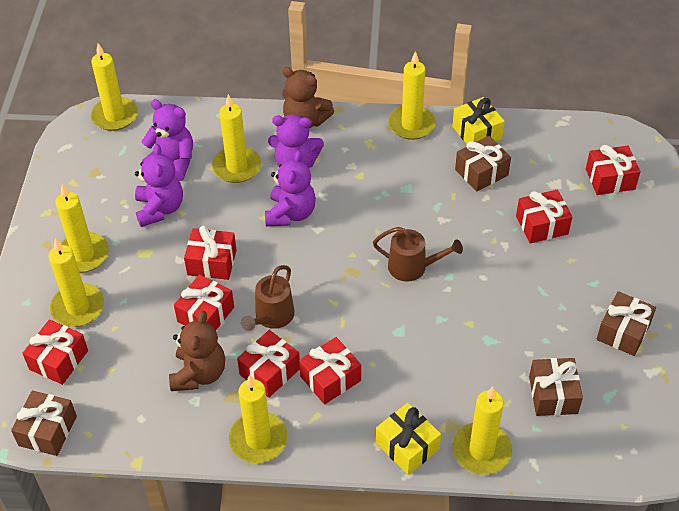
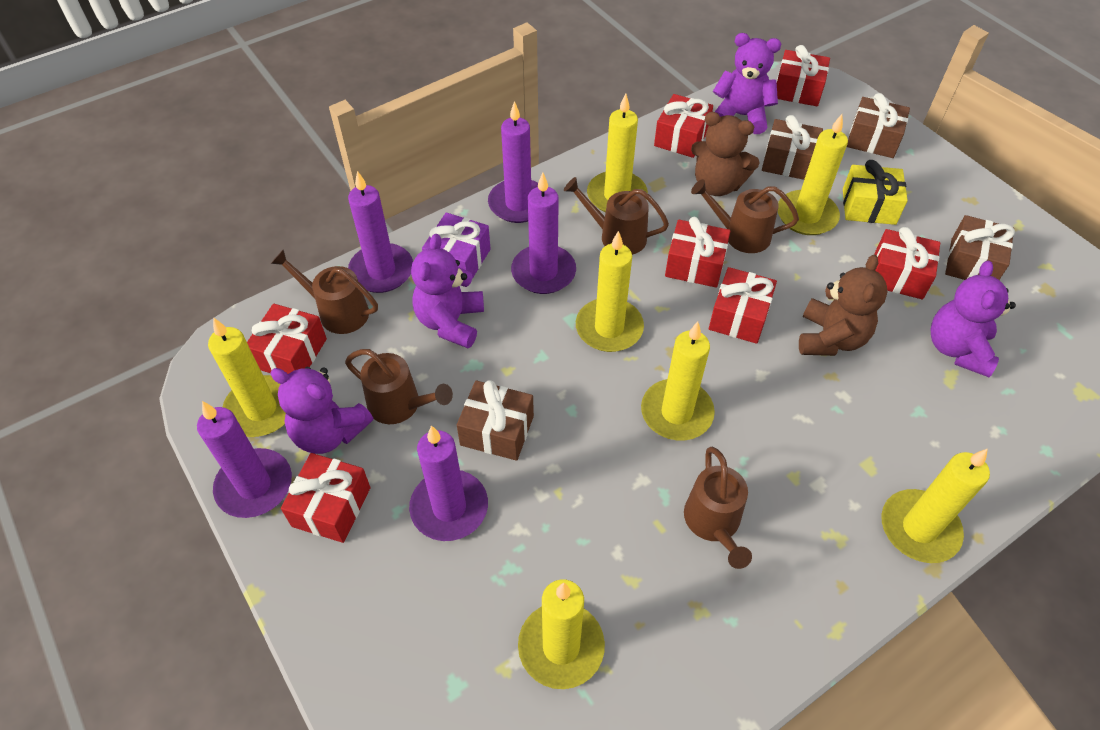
brown watering can: 2 -> 5
purple candle: 0 -> 5
purple gift: 0 -> 1
yellow gift: 2 -> 1

